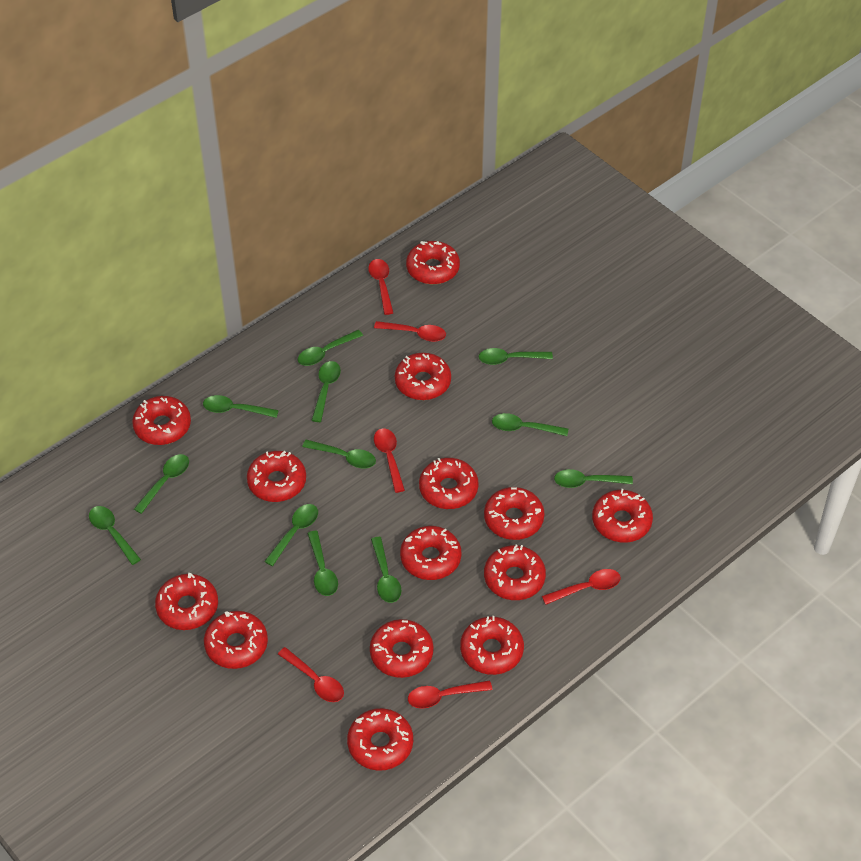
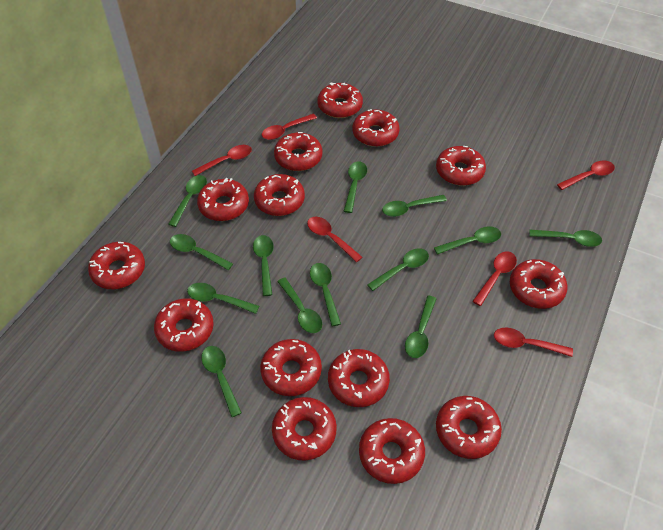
green spoon: 12 -> 13

